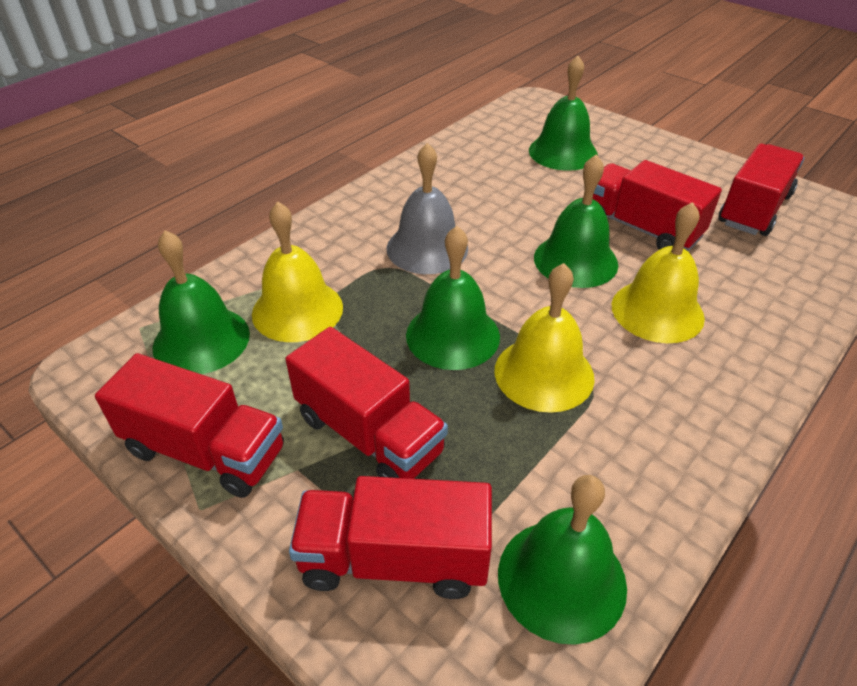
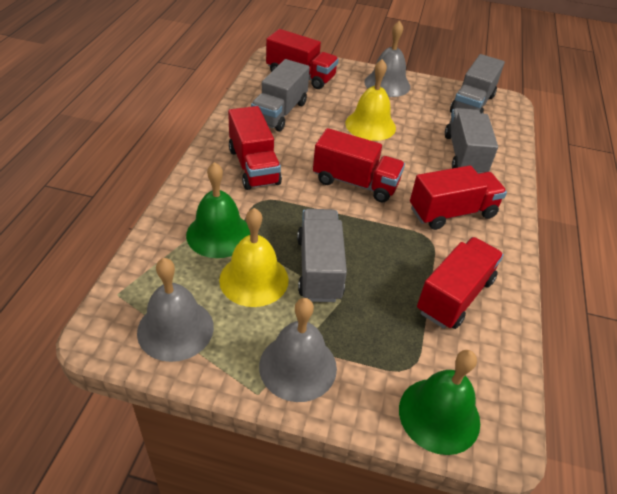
green bell: 5 -> 2
grey bell: 1 -> 3
grey truck: 0 -> 4
yellow bell: 3 -> 2

